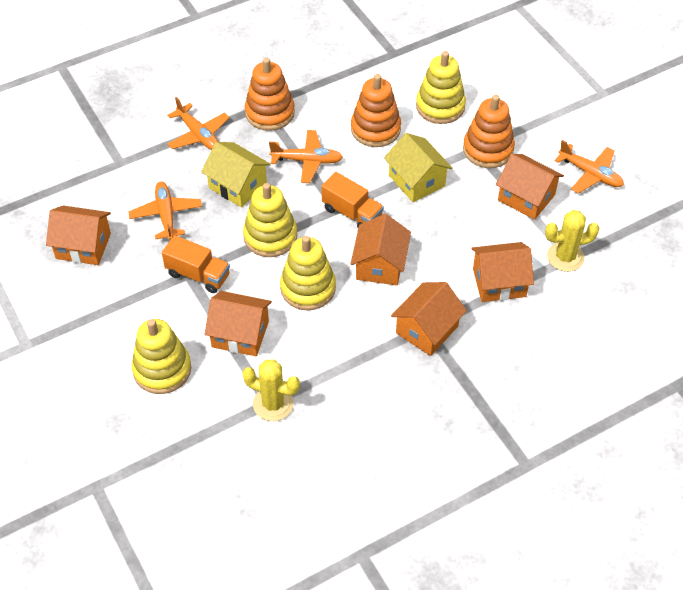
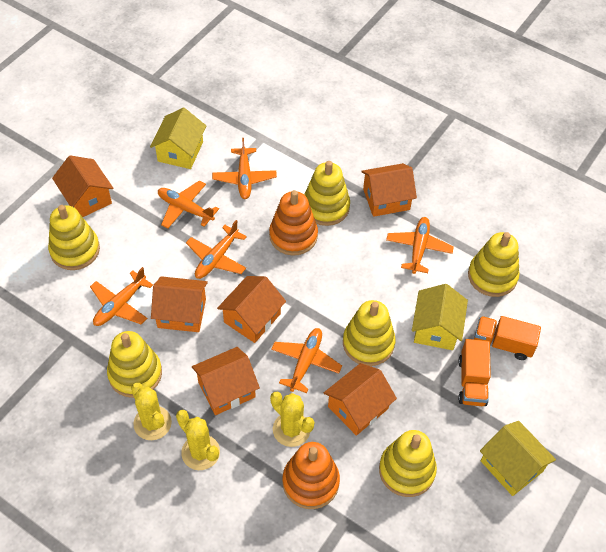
orange plane: 4 -> 6
orange stacking toy: 3 -> 2
yellow cactus: 2 -> 3
yellow house: 2 -> 3
yellow stacking toy: 4 -> 6

